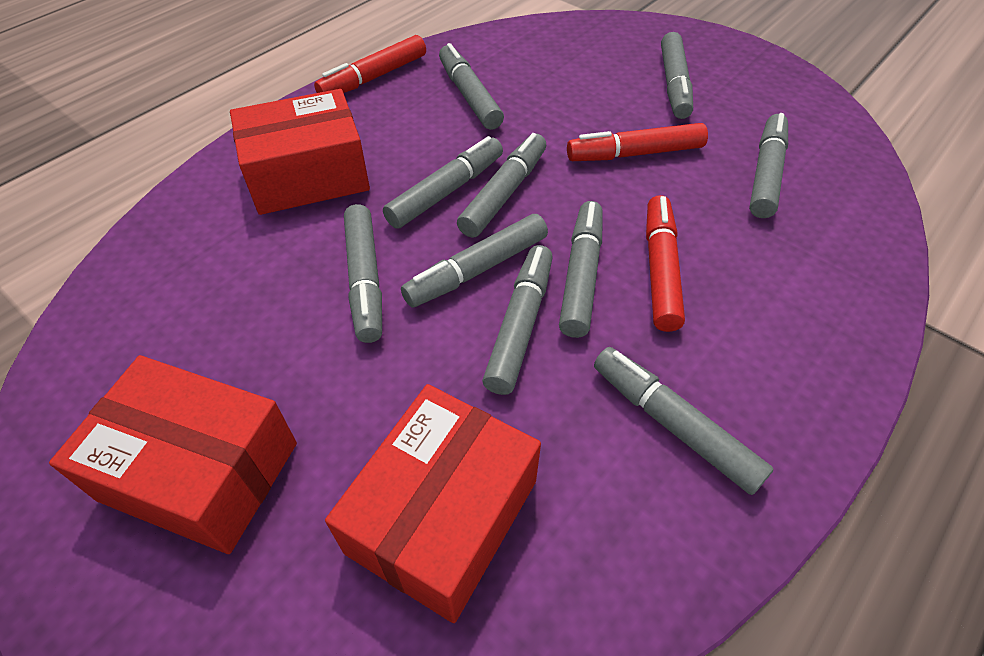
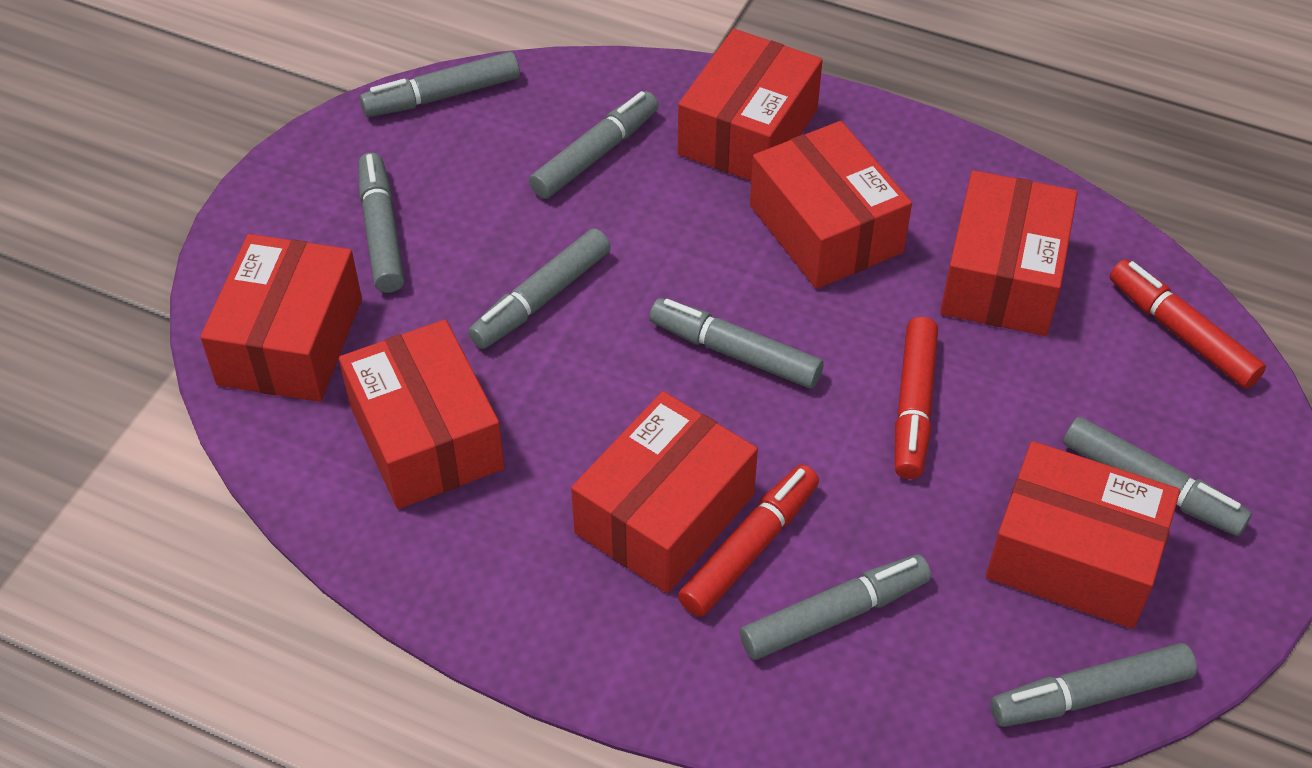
grey marker: 10 -> 8
red box: 3 -> 7

